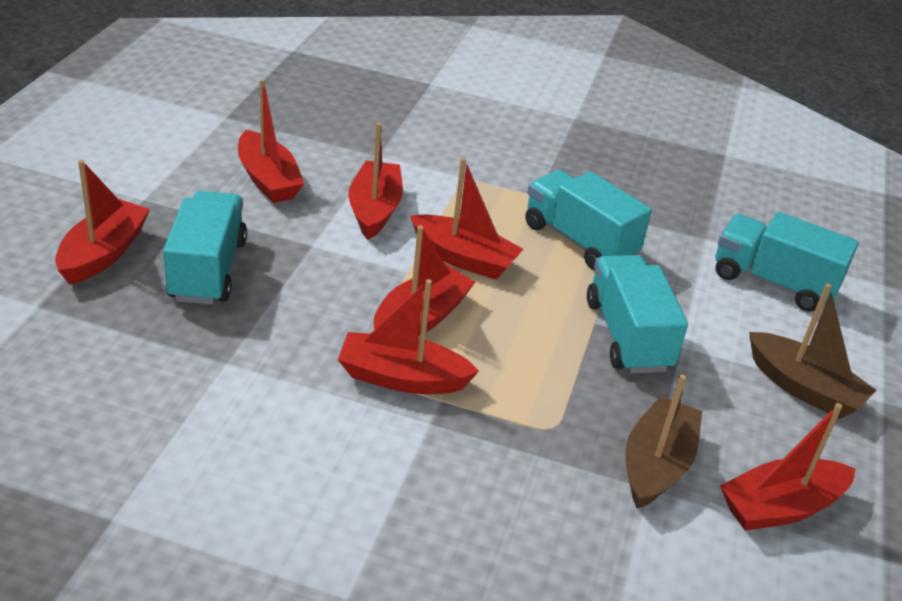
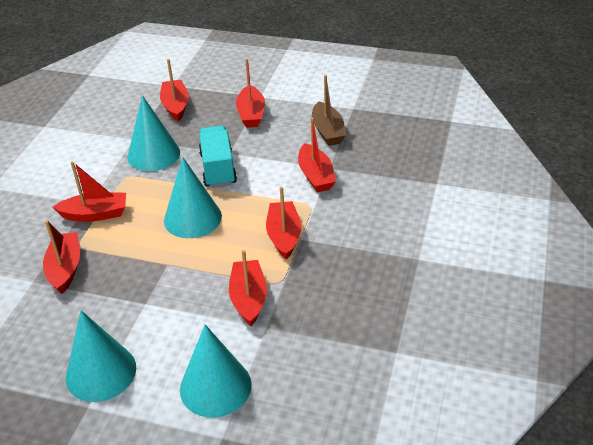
brown boat: 2 -> 1
turquoise cone: 0 -> 4
turquoise truck: 4 -> 1

